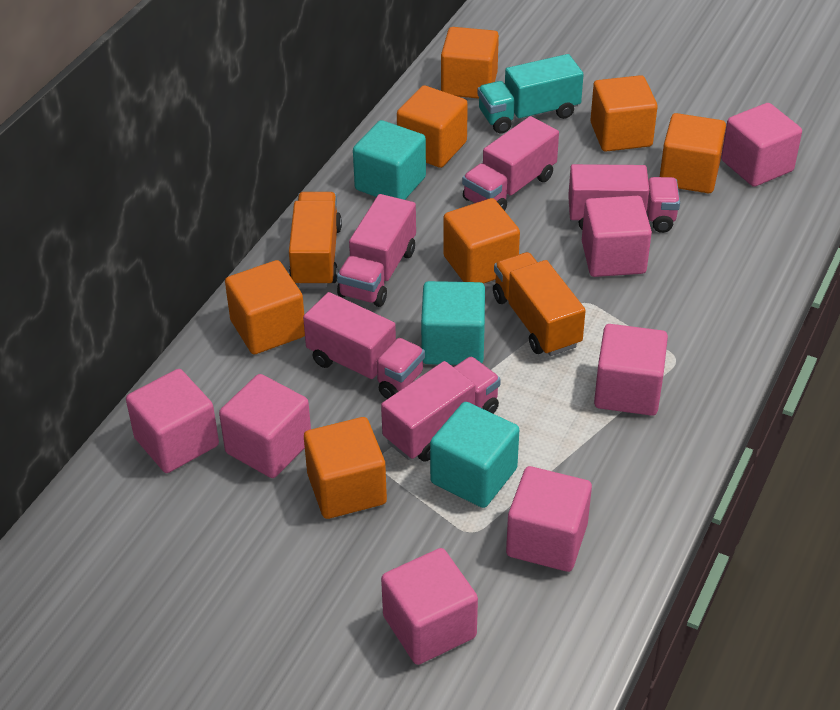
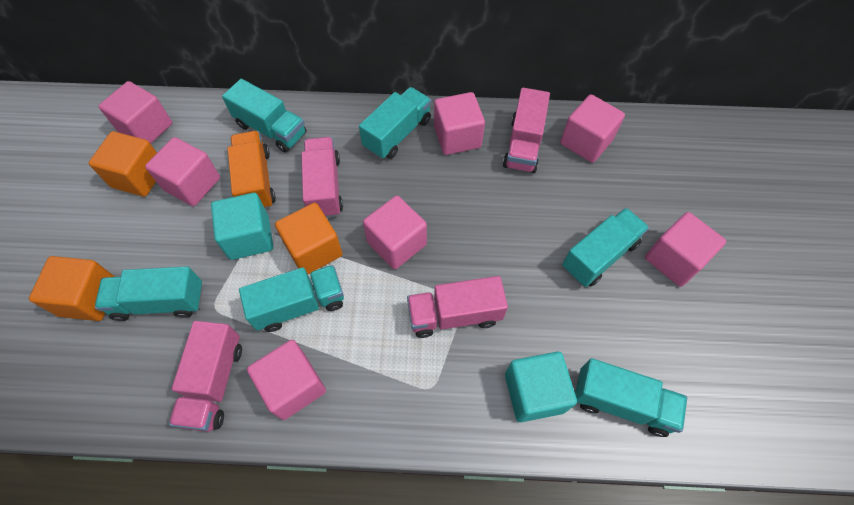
orange cube: 7 -> 3
orange truck: 2 -> 1
pink truck: 5 -> 4
turquoise cube: 3 -> 2
turquoise truck: 1 -> 6

